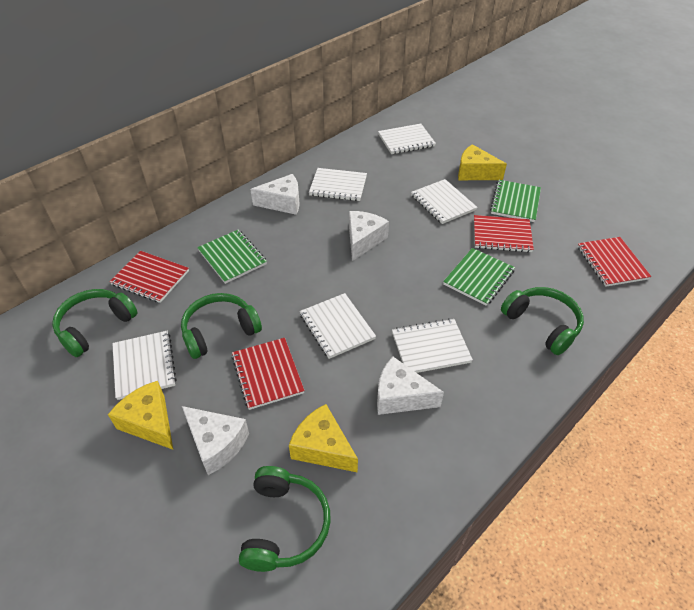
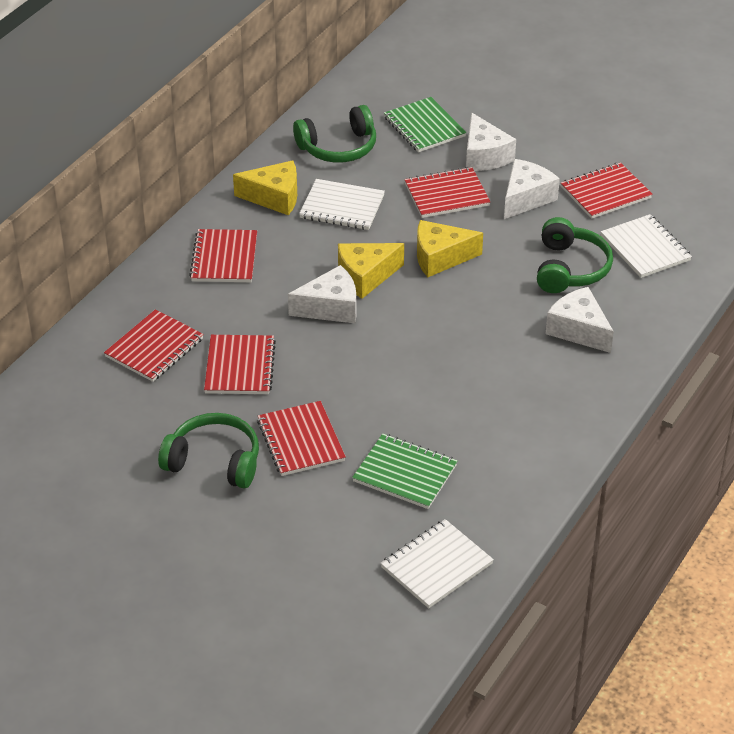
green headphones: 4 -> 3
green notebook: 3 -> 2
red notebook: 4 -> 6
white notebook: 6 -> 3

